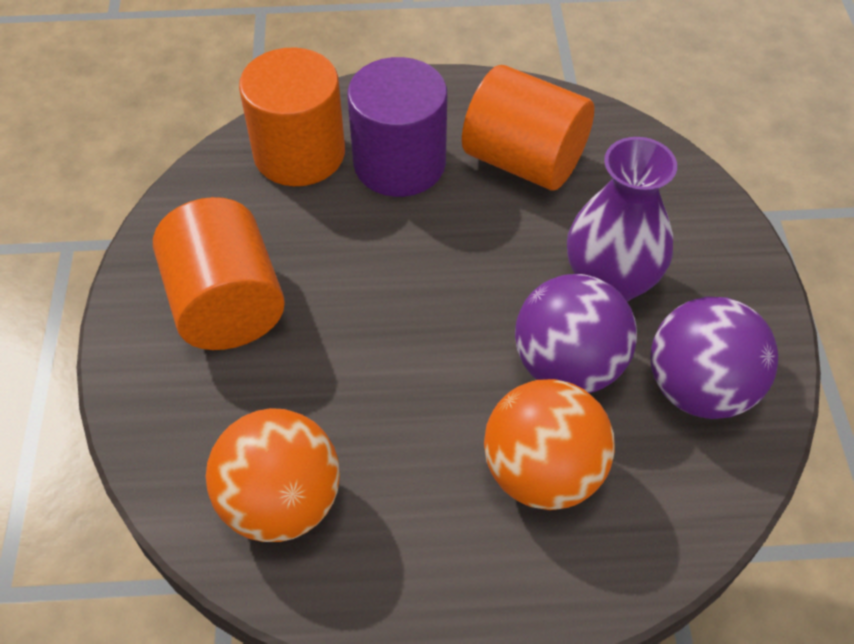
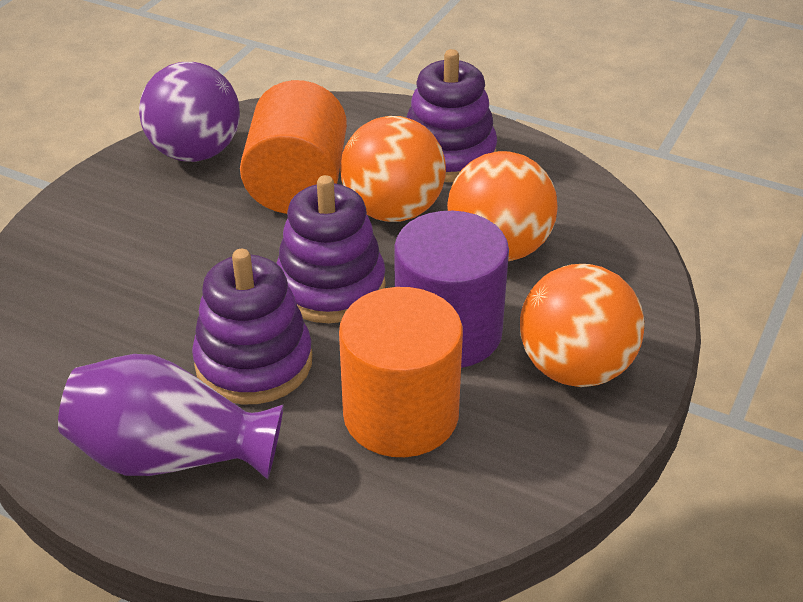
orange ball: 2 -> 3
orange cylinder: 3 -> 2
purple ball: 2 -> 1
purple stacking toy: 0 -> 3

